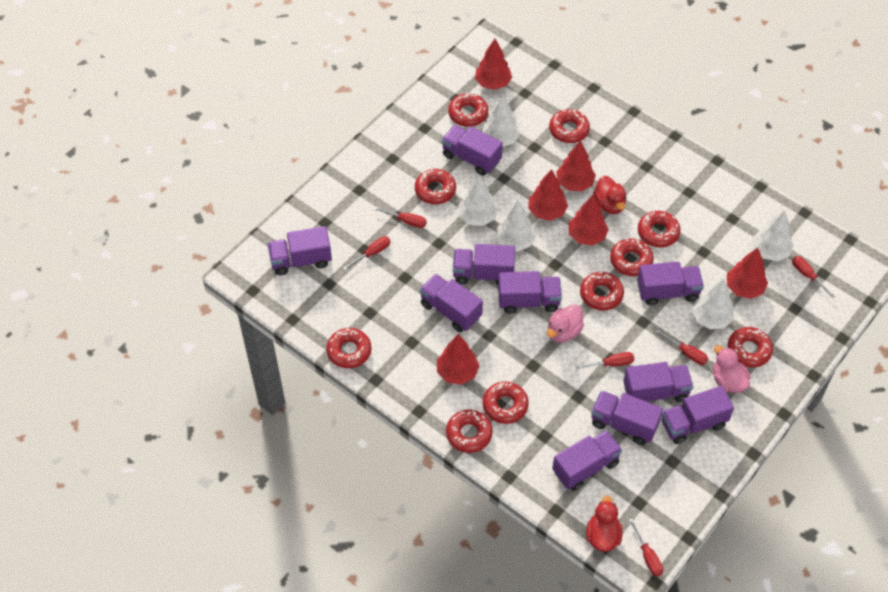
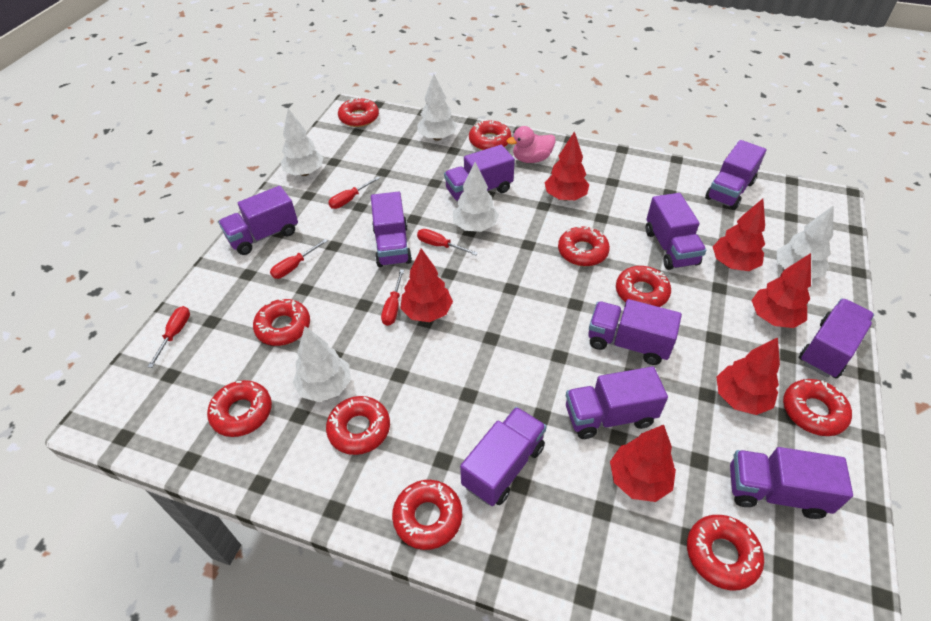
pink duck: 2 -> 1
red duck: 2 -> 0
red screwdriver: 6 -> 5

